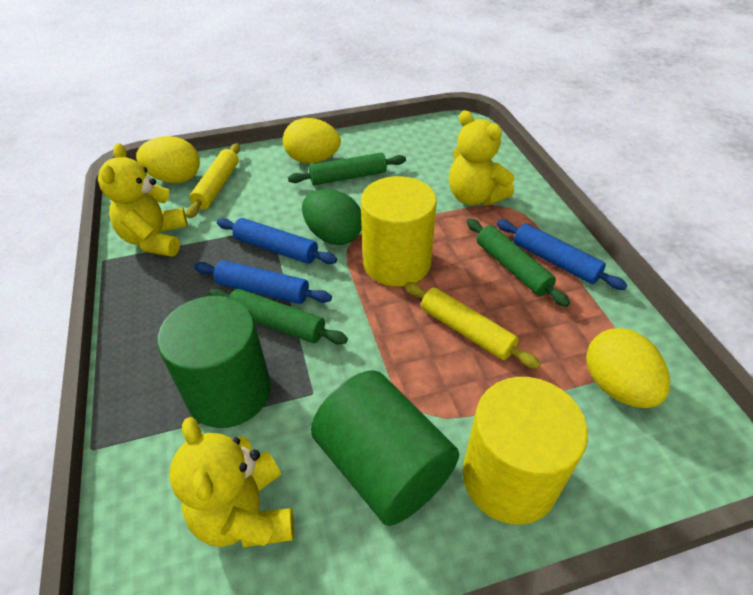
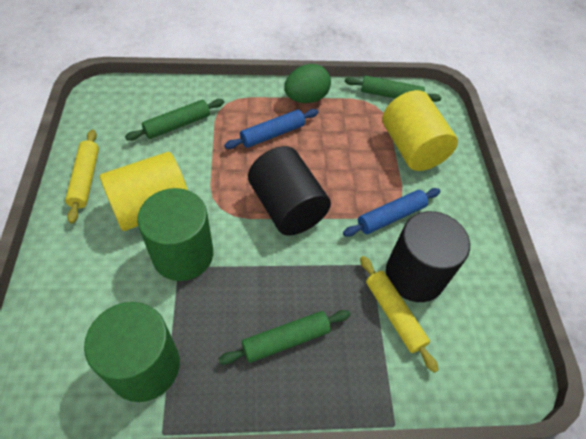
black cylinder: 0 -> 2
blue rolling pin: 3 -> 2
yellow egg: 3 -> 0
yellow teddy bear: 3 -> 0

